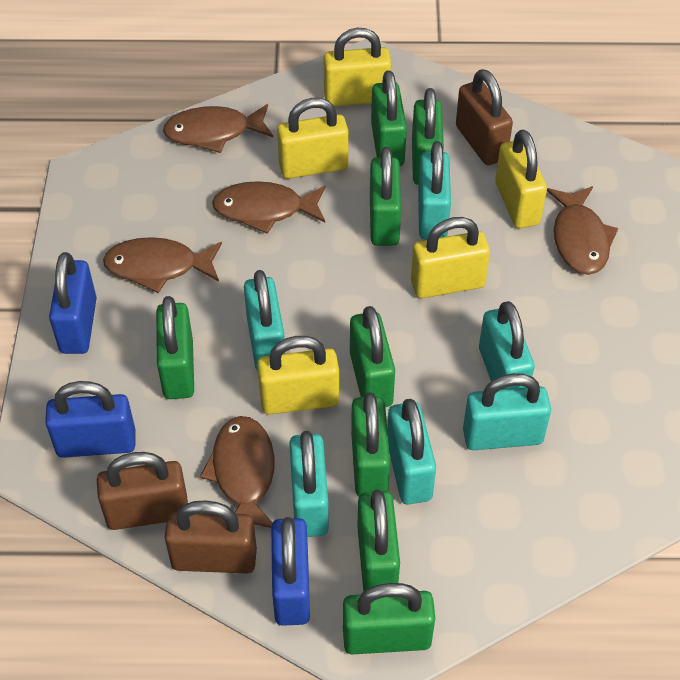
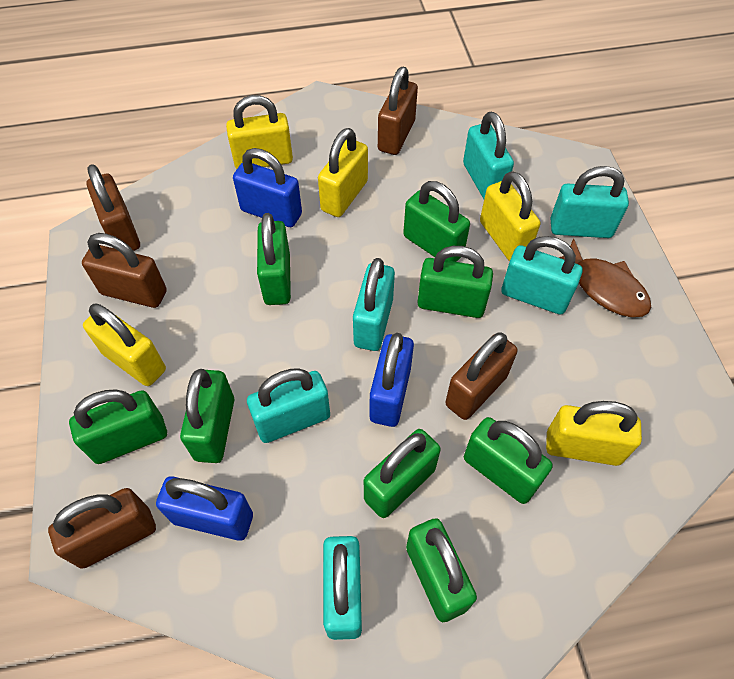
brown fish: 5 -> 1
brown padlock: 3 -> 5

